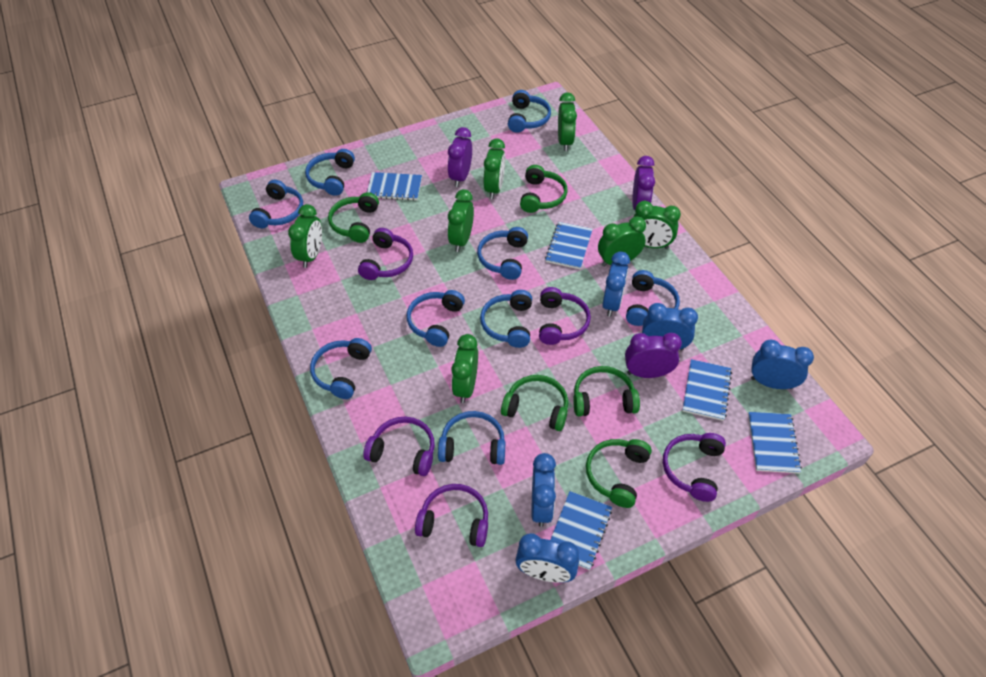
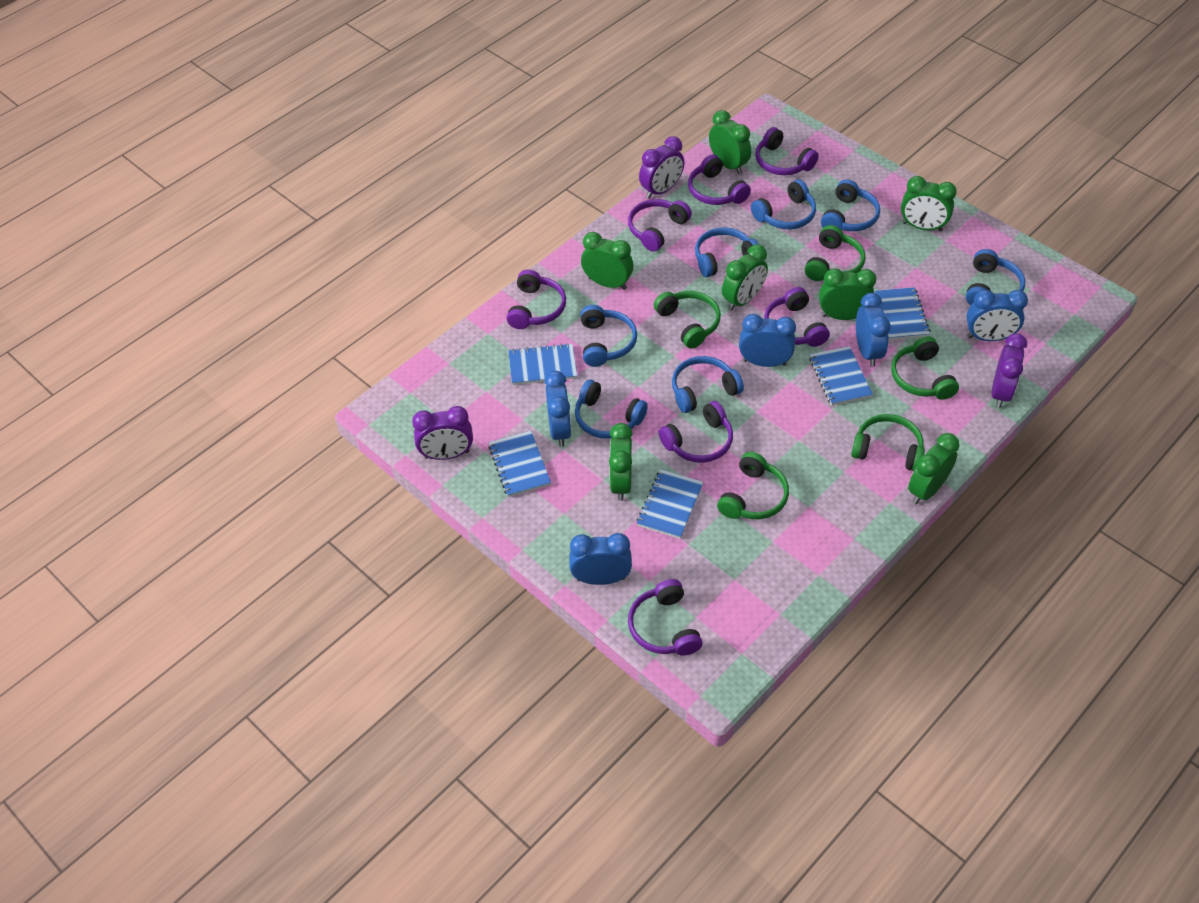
blue headphones: 9 -> 7
purple headphones: 5 -> 7

